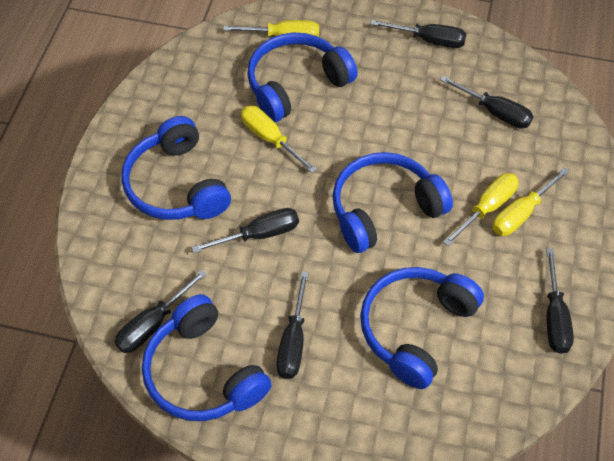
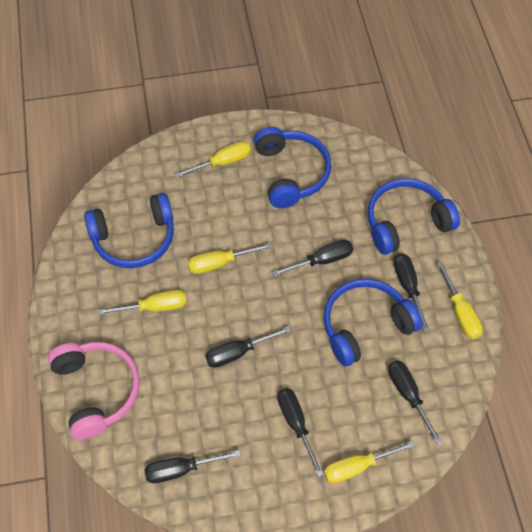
blue headphones: 5 -> 4
pink headphones: 0 -> 1
yellow screwdriver: 4 -> 5

